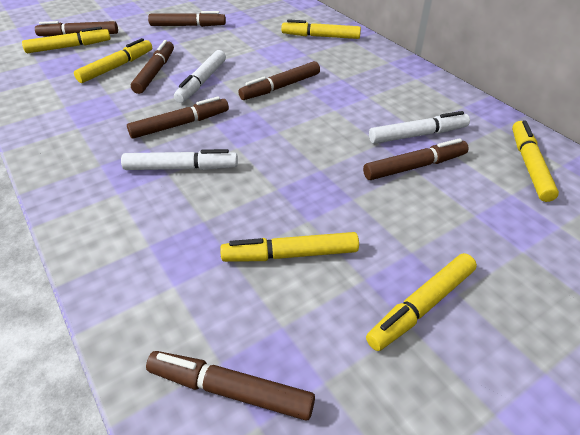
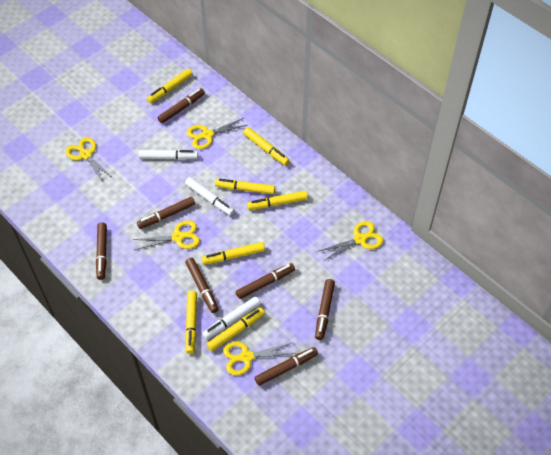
yellow marker: 6 -> 7
yellow scissors: 0 -> 5

